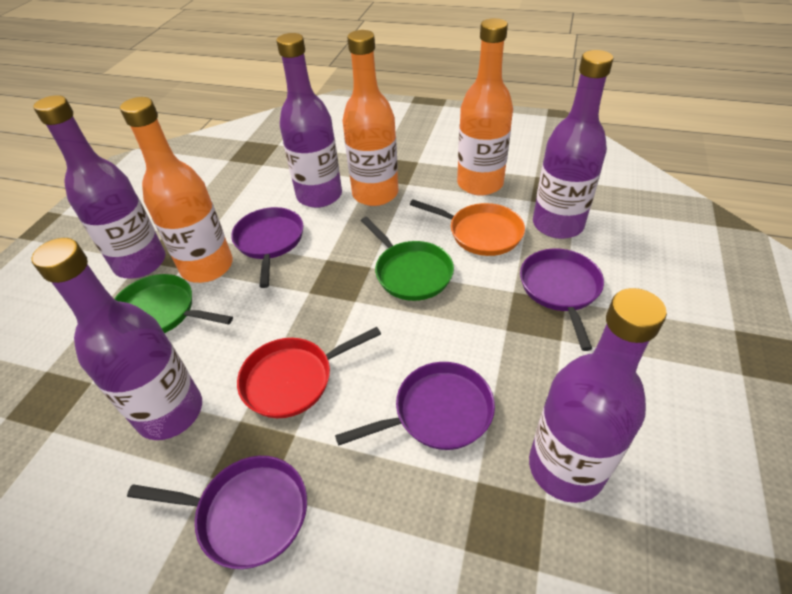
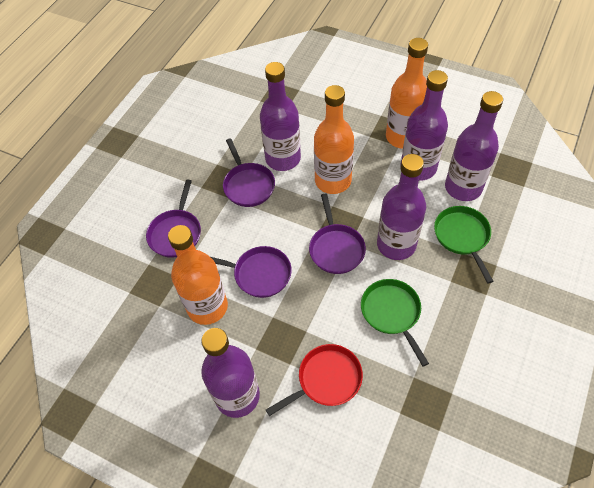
orange pan: 1 -> 0

